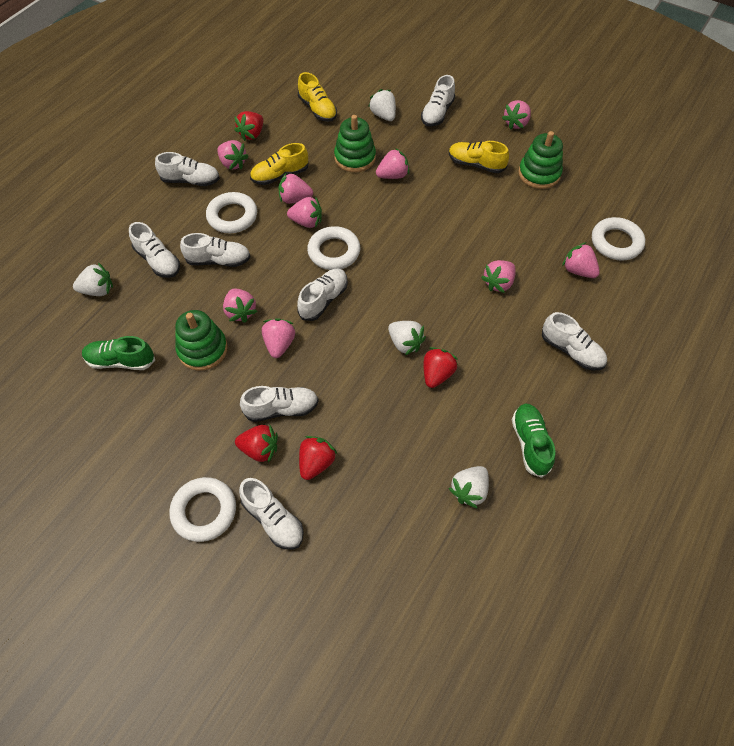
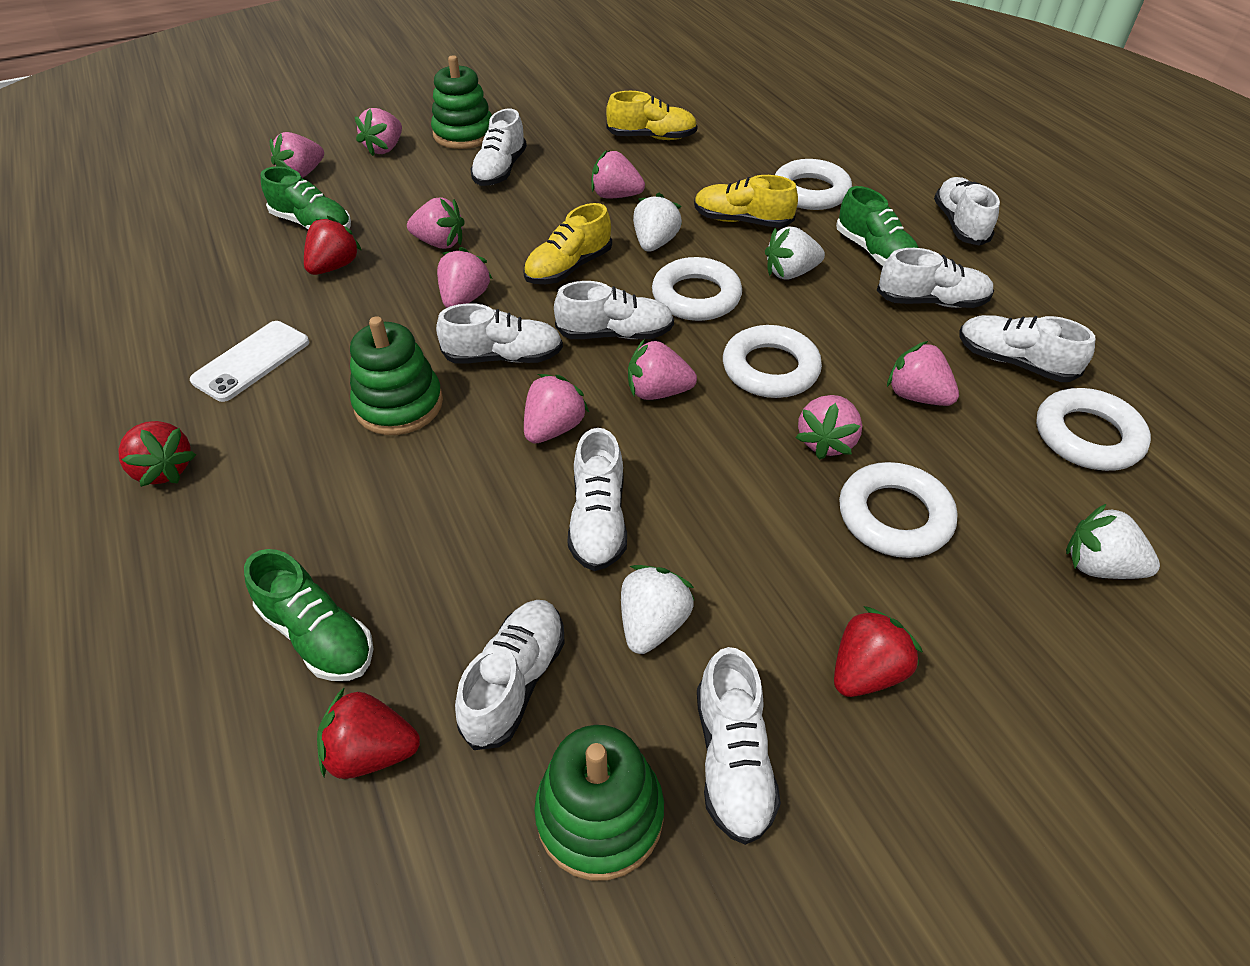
green shoe: 2 -> 3
white phone: 0 -> 1
white ring: 4 -> 5
white shoe: 8 -> 9

